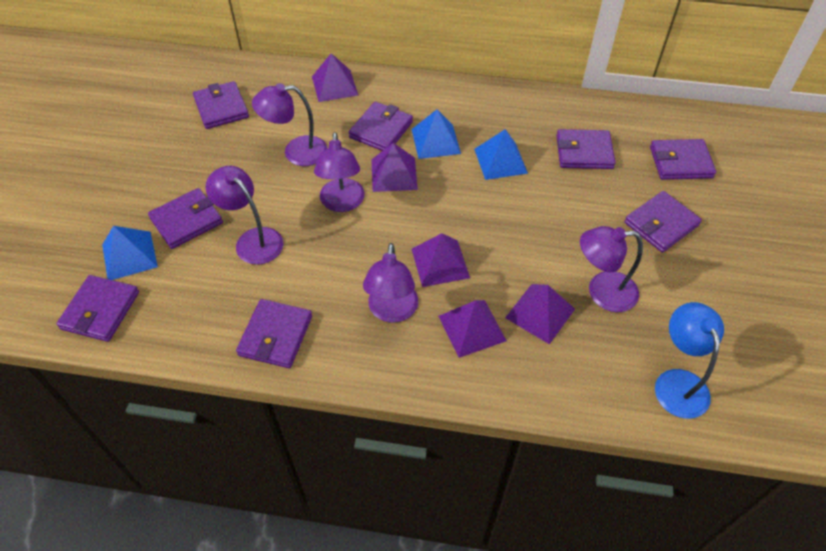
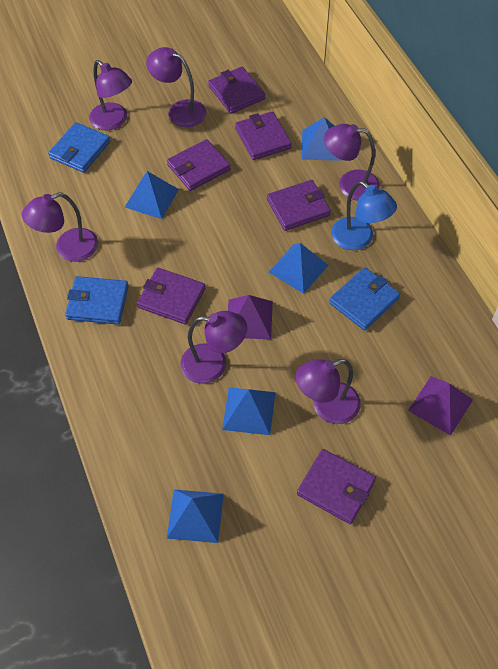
blue pyramid: 3 -> 5
blue wallet: 0 -> 3
purple lamp: 5 -> 6
purple pyramid: 5 -> 2
purple wallet: 8 -> 6

